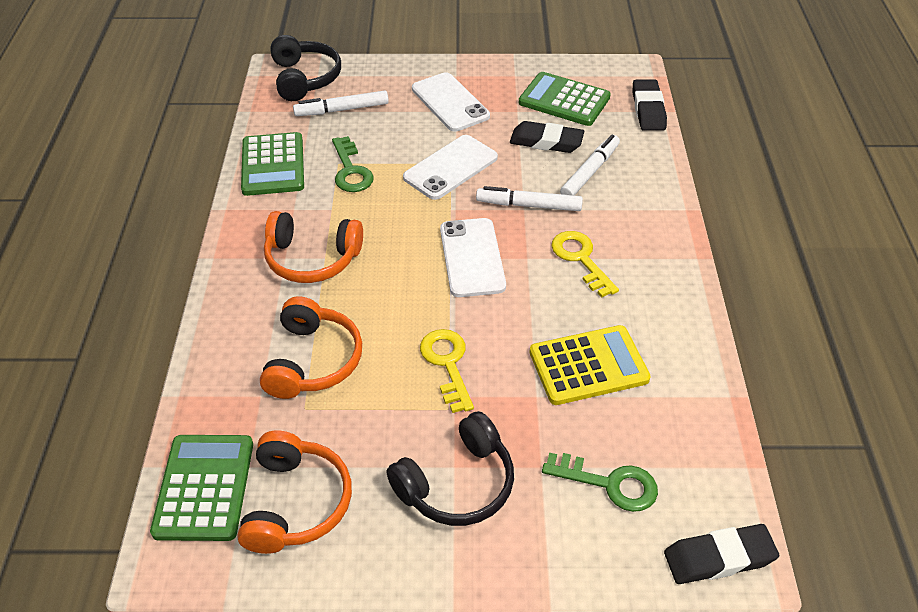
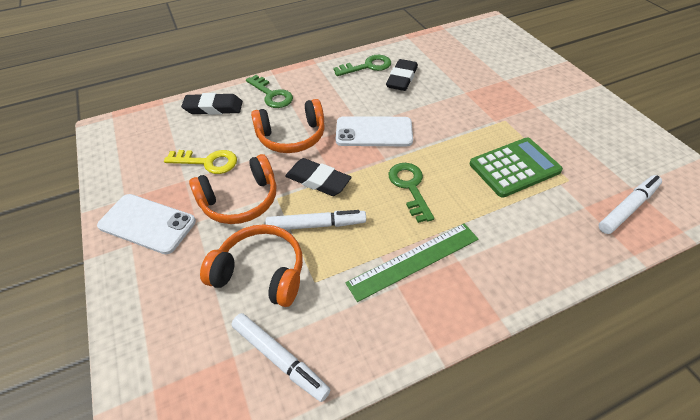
black headphones: 2 -> 0
green calculator: 3 -> 1
green key: 2 -> 3
green ruler: 0 -> 1
white phone: 3 -> 2
yellow calculator: 1 -> 0
yellow key: 2 -> 1

